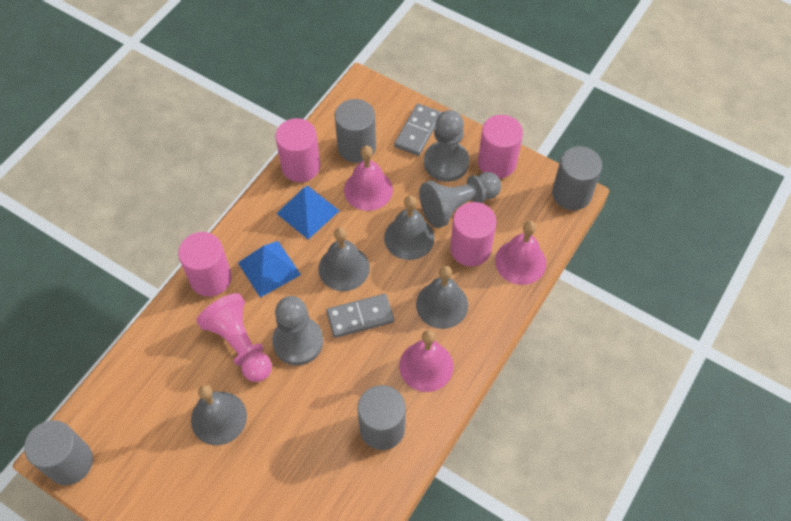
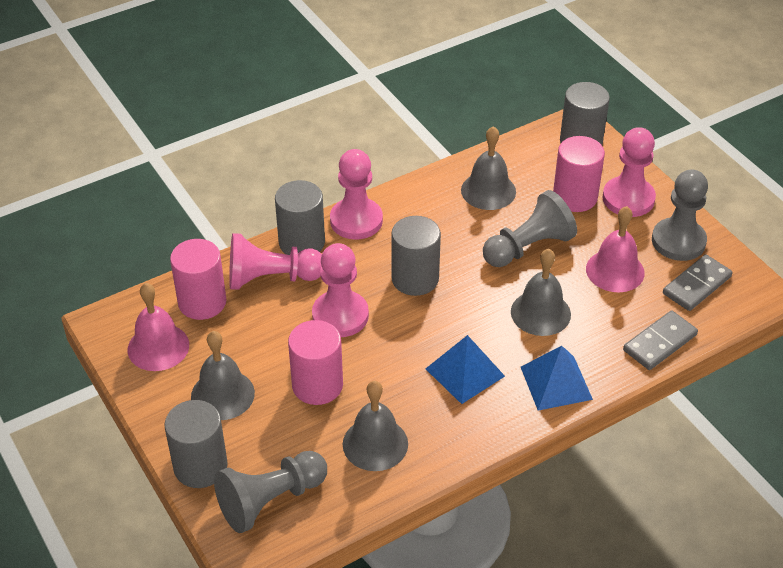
pink bell: 3 -> 2
pink cylinder: 4 -> 3
pink pawn: 1 -> 4

